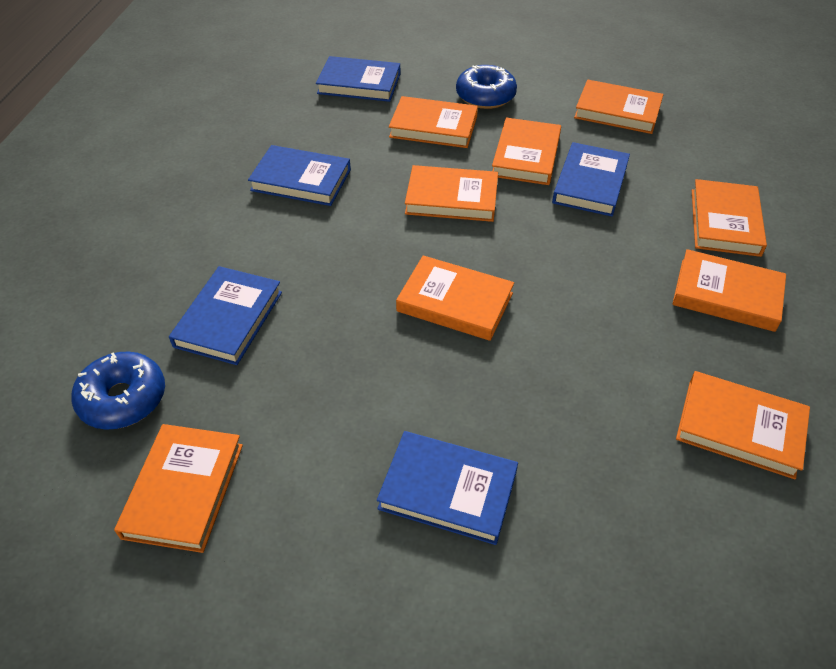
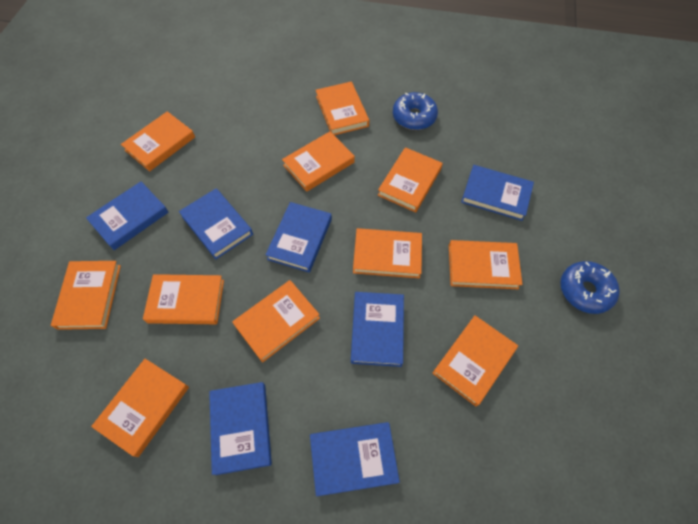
blue book: 5 -> 7
orange book: 9 -> 11

